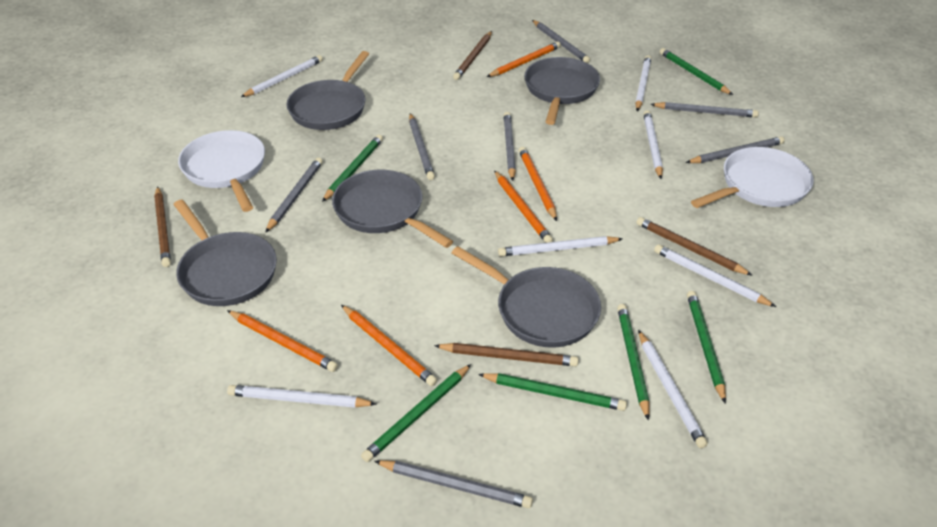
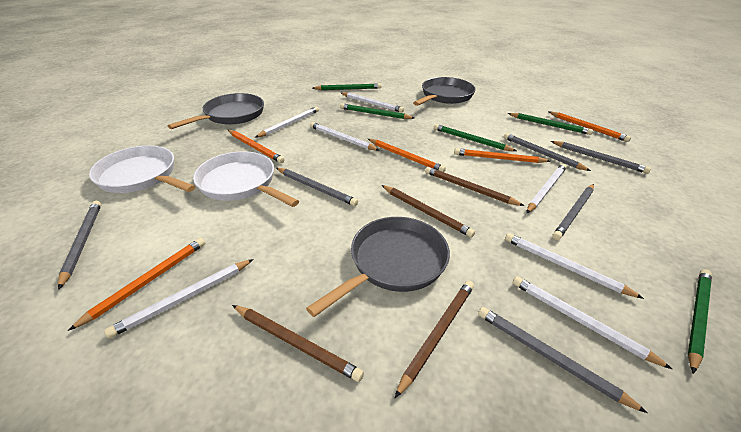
green pencil: 6 -> 5
grey pan: 5 -> 3
grey pencil: 7 -> 6

